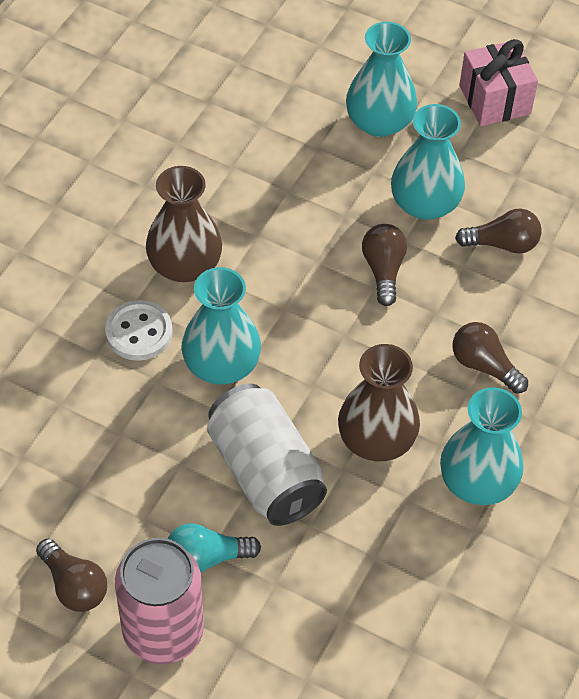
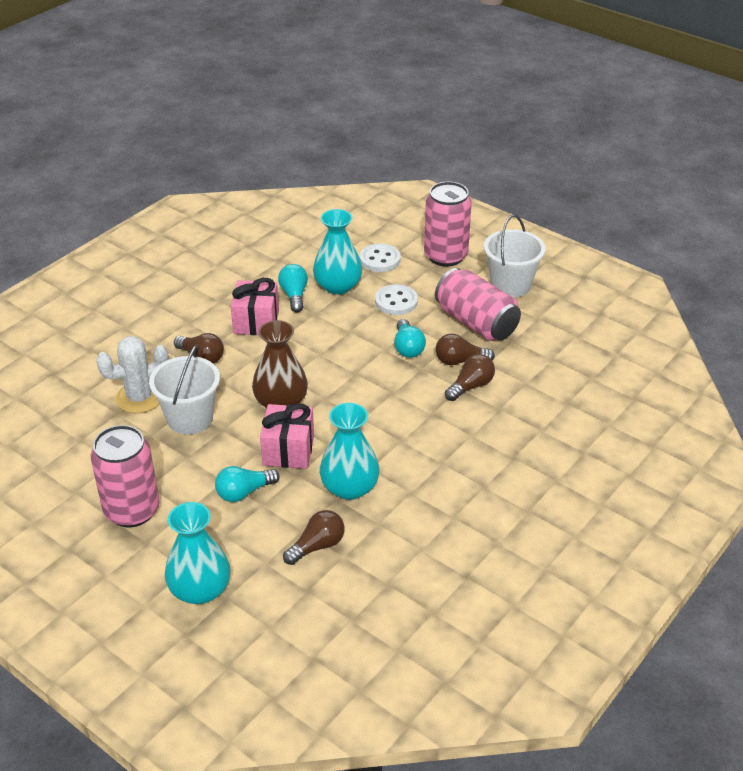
brown vase: 2 -> 1
pink can: 1 -> 3
pink gift: 1 -> 2
turquoise light bulb: 1 -> 3
turquoise vase: 4 -> 3
white bucket: 0 -> 2
white button: 1 -> 2
white cactus: 0 -> 1
white can: 1 -> 0

